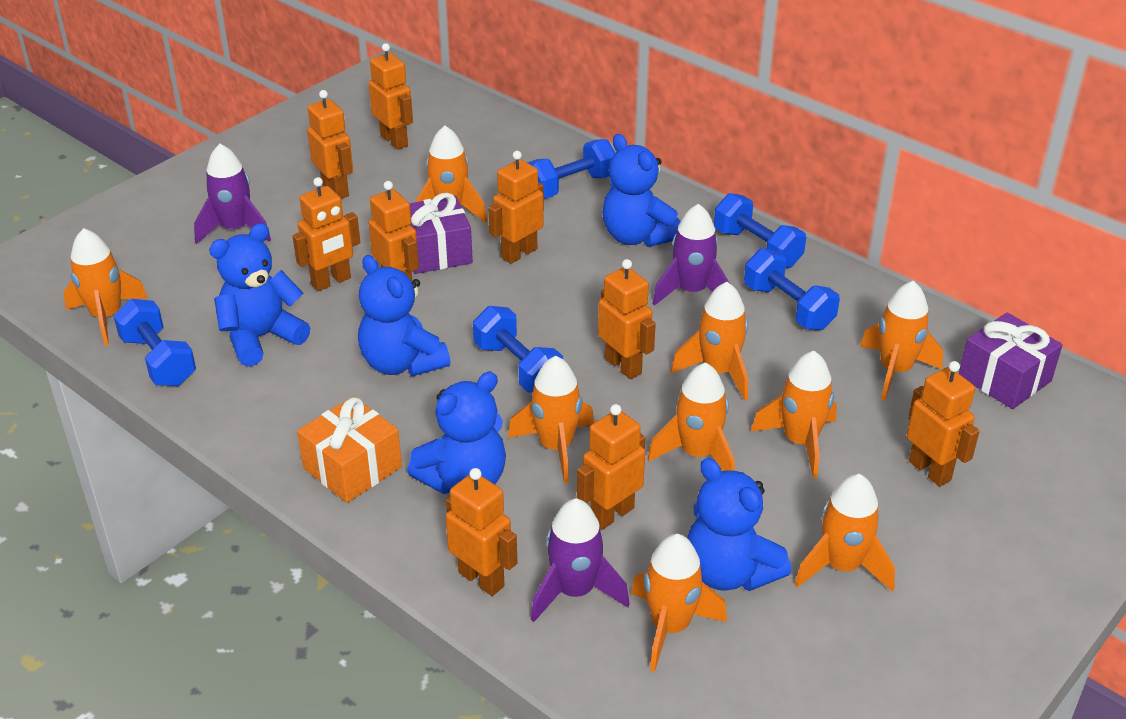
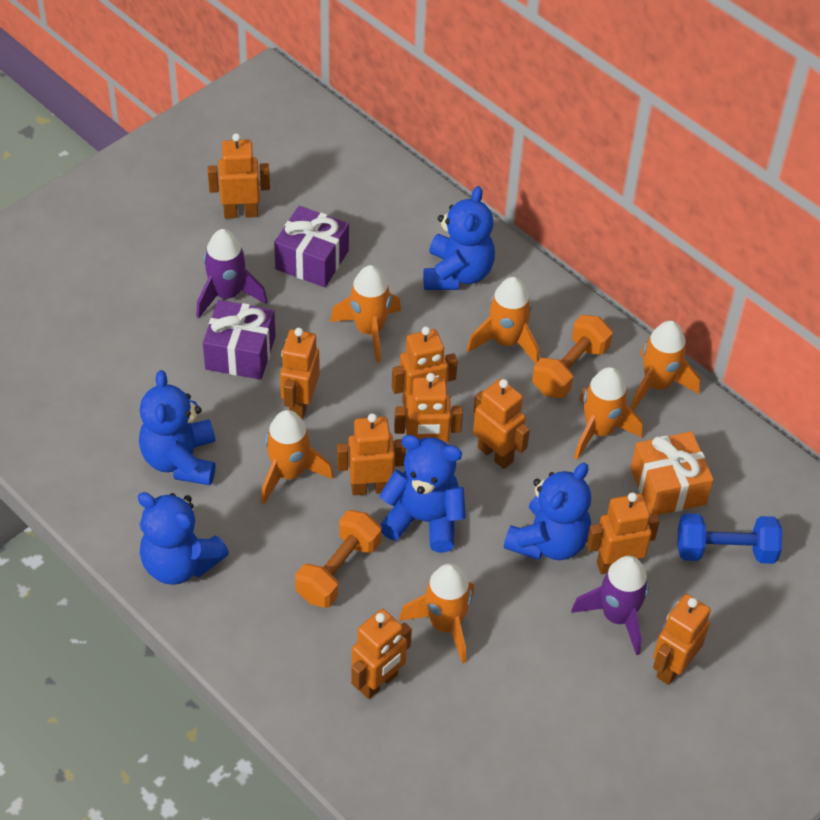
blue dumbbell: 5 -> 1
orange dumbbell: 0 -> 2
orange rocket: 9 -> 6
purple rocket: 3 -> 2

